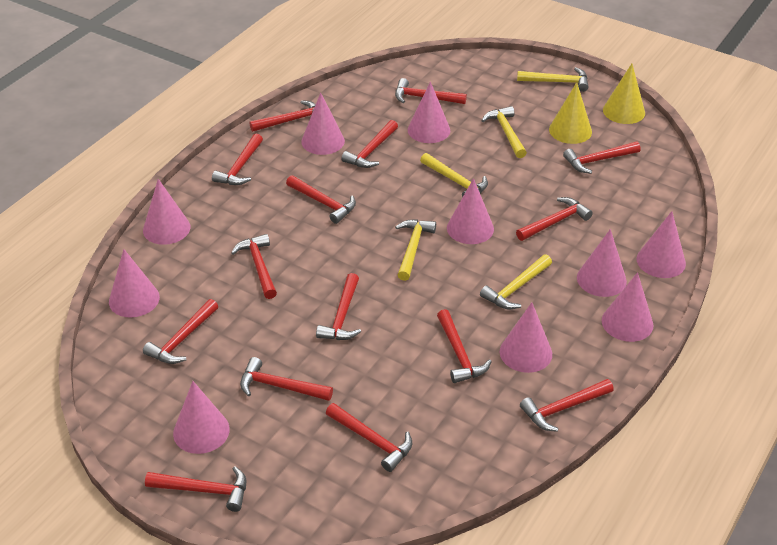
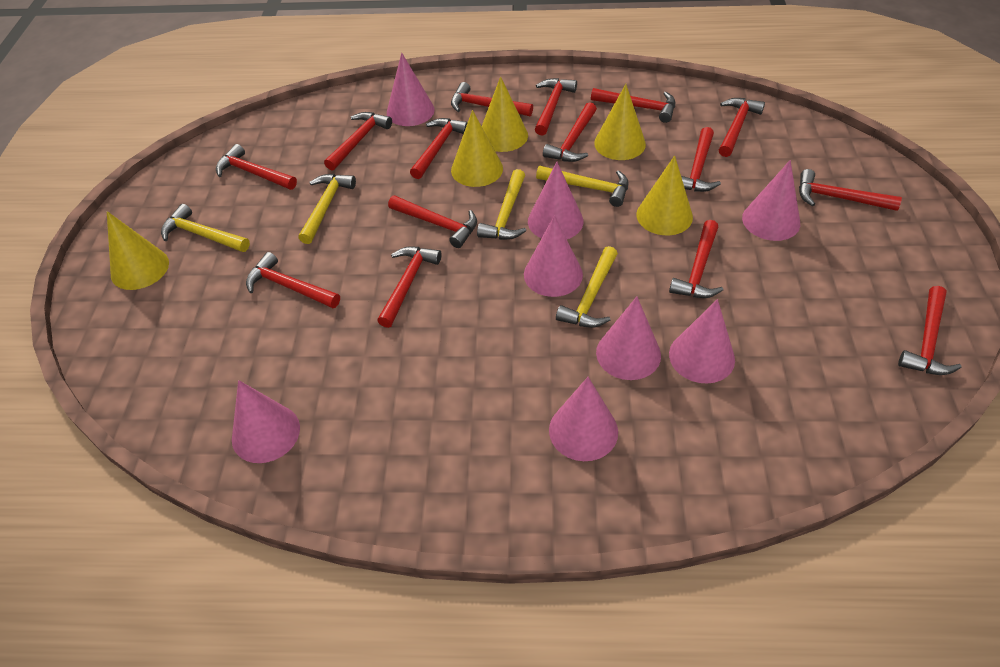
pink cone: 10 -> 8
yellow cone: 2 -> 5

